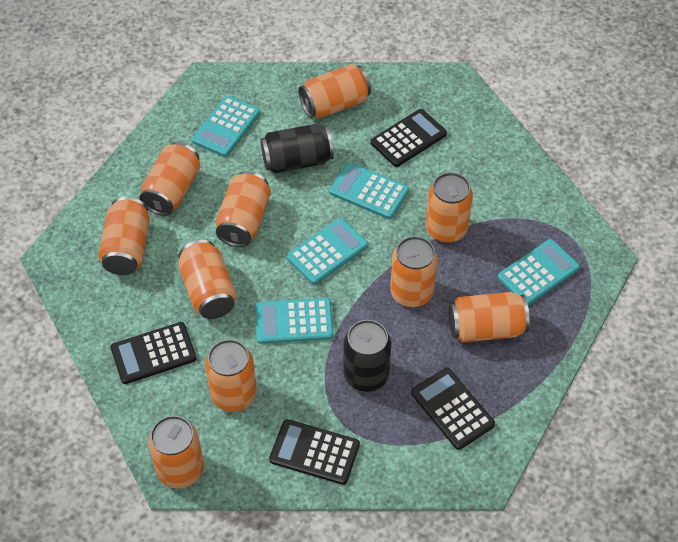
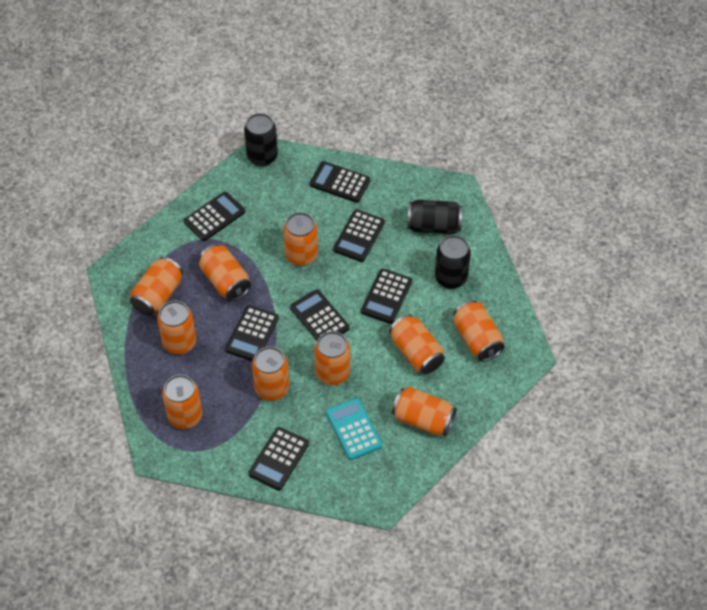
black calculator: 4 -> 7
black can: 2 -> 3
turquoise calculator: 5 -> 1

